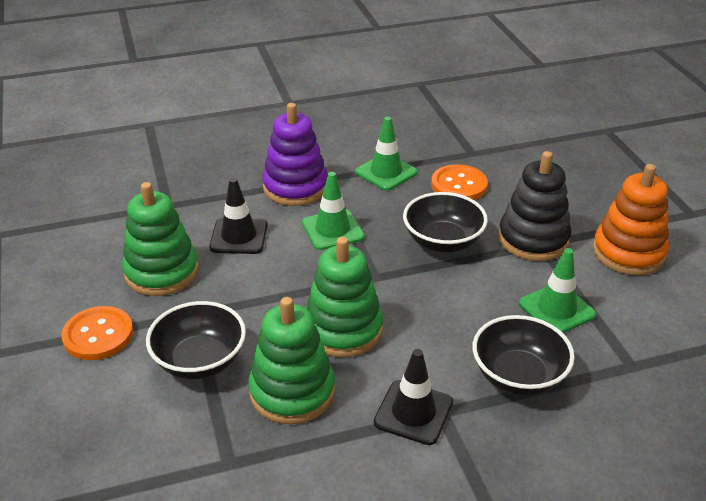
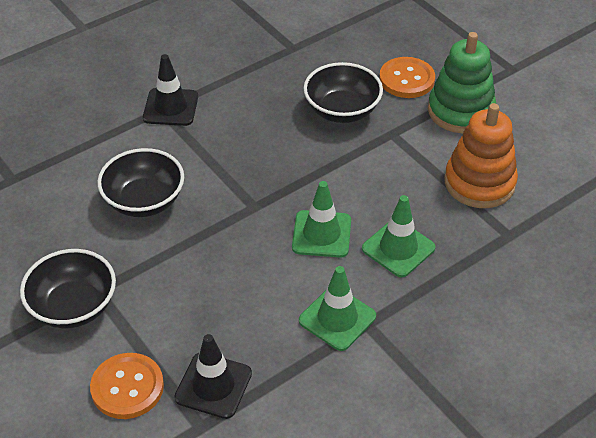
black stacking toy: 1 -> 0
green stacking toy: 3 -> 1
purple stacking toy: 1 -> 0

